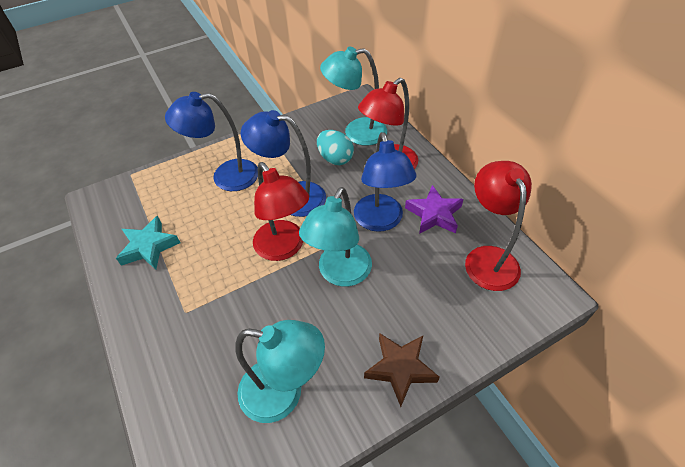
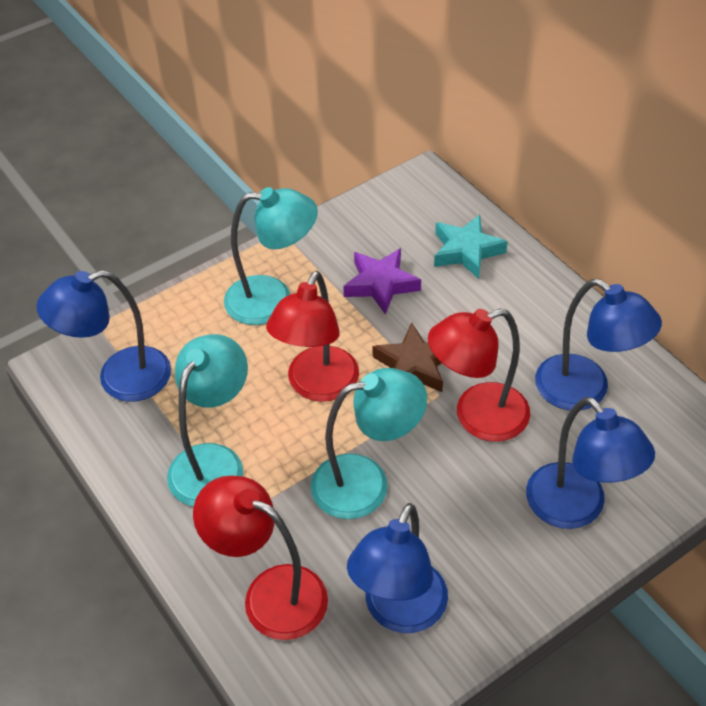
blue lamp: 3 -> 4
turquoise egg: 1 -> 0

